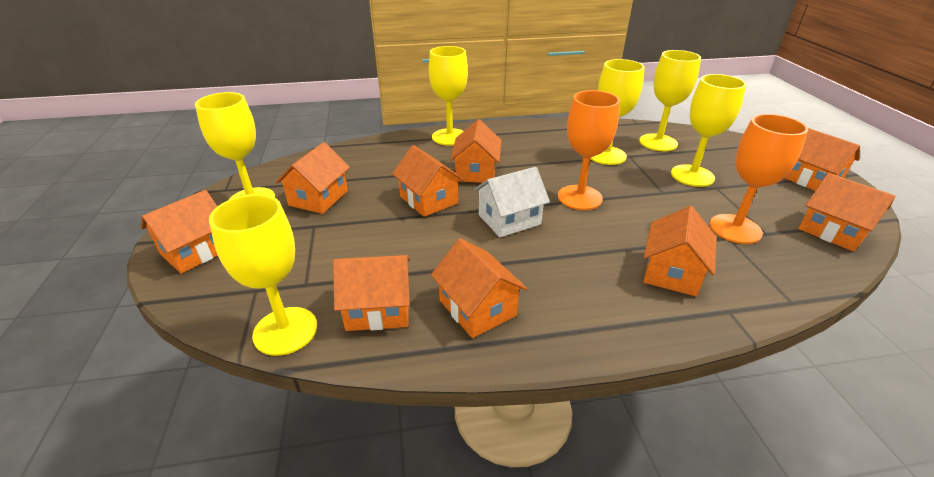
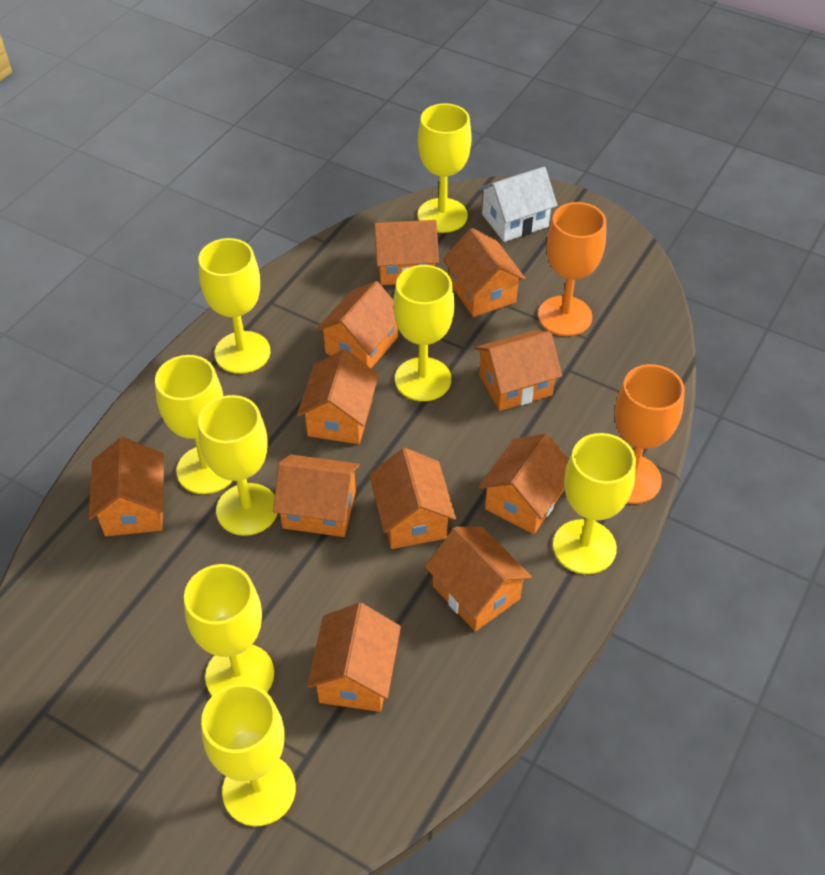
orange house: 9 -> 11
yellow goblet: 6 -> 8

